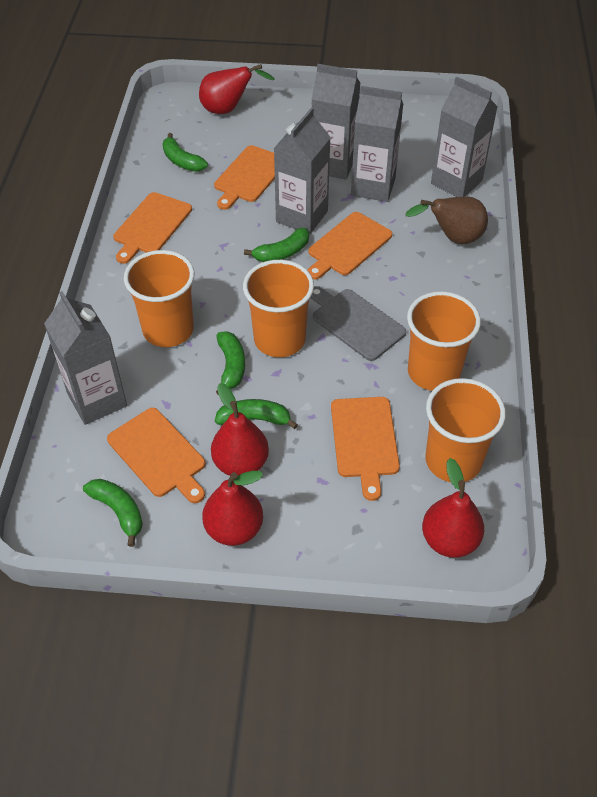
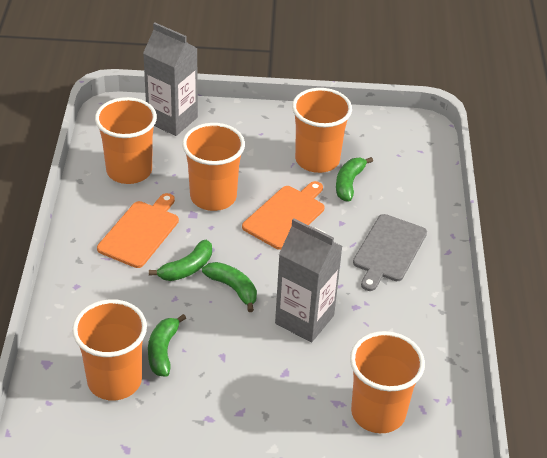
brown pear: 1 -> 0
green banana: 5 -> 4
grey carton: 5 -> 2
orange cup: 4 -> 5
orange cutting board: 5 -> 2
red pear: 4 -> 0

